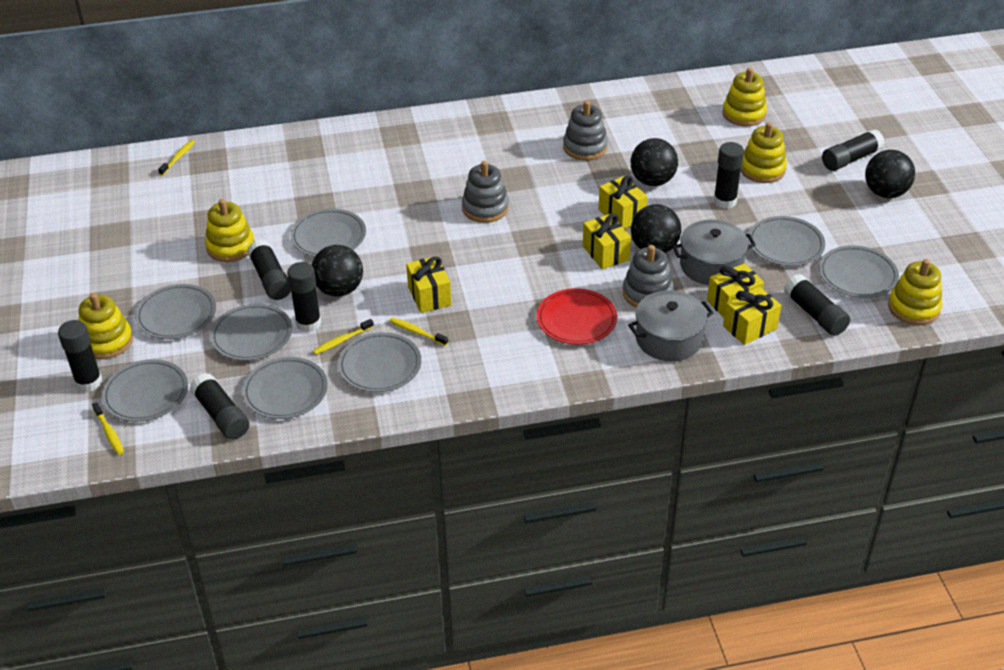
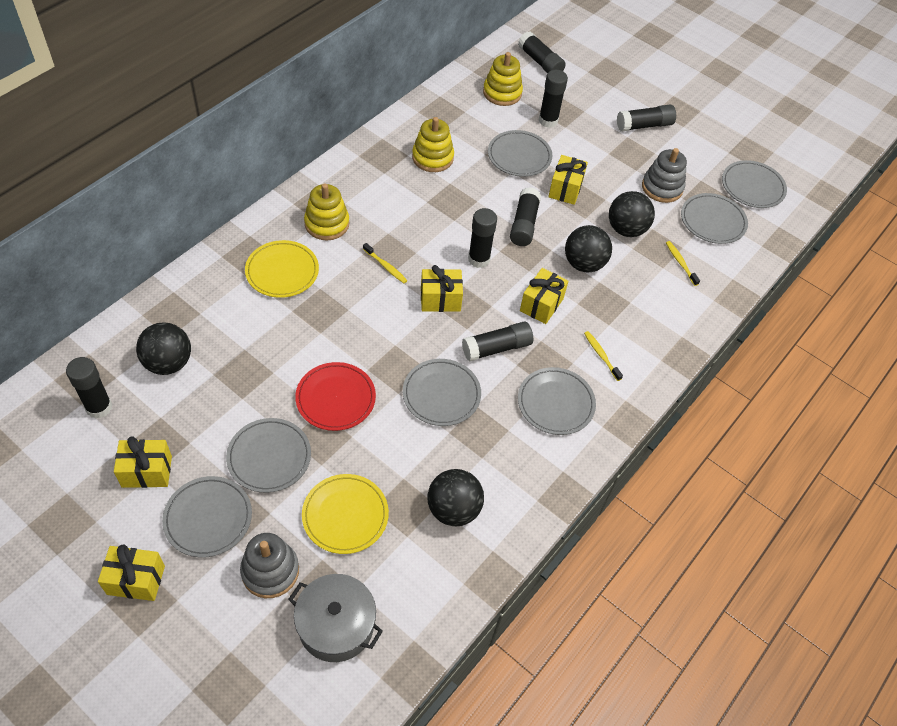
grey plate: 8 -> 7
grey pot: 2 -> 1
grey stacking toy: 3 -> 2
yellow plate: 0 -> 2
yellow stacking toy: 5 -> 3
yellow toothbrush: 4 -> 3

